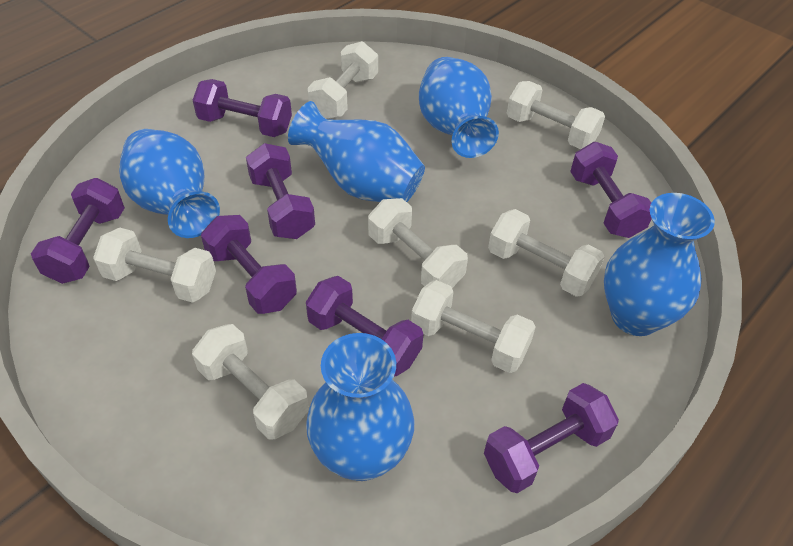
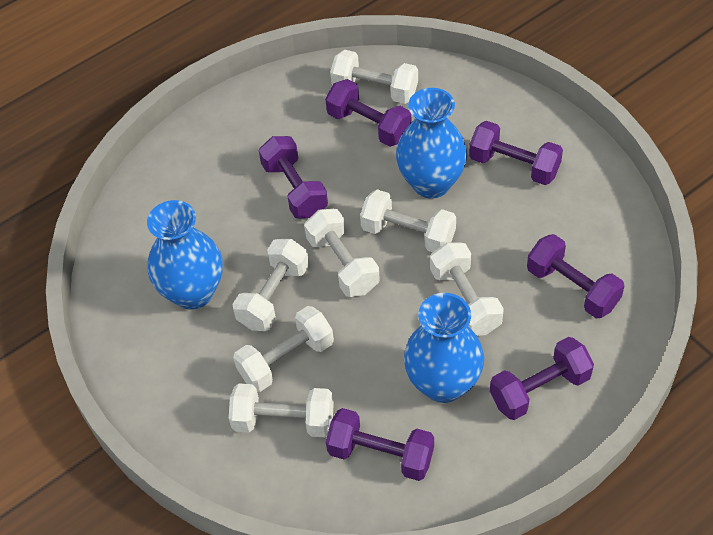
blue vase: 5 -> 3
purple dumbbell: 7 -> 6

